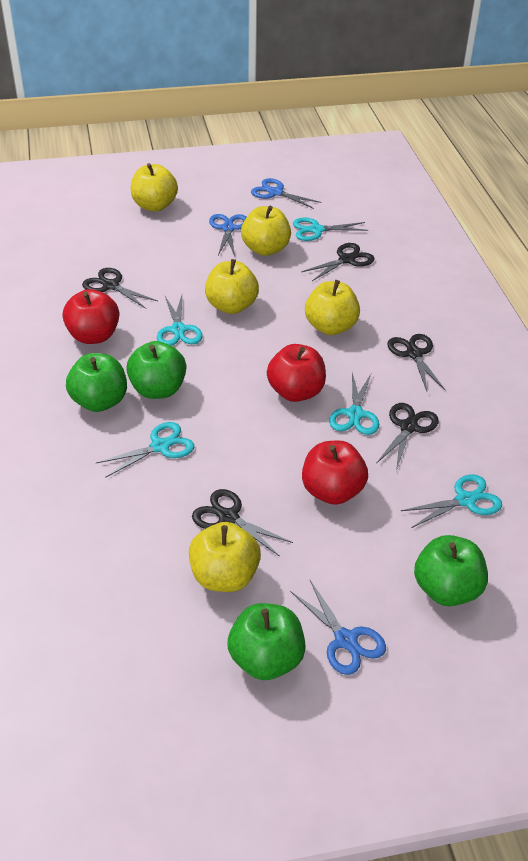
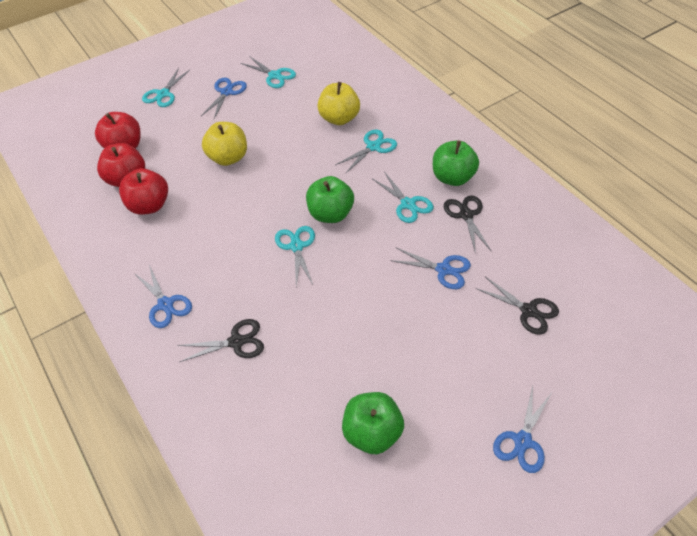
black scissors: 5 -> 3
blue scissors: 3 -> 4
green apple: 4 -> 3
yellow apple: 5 -> 2

